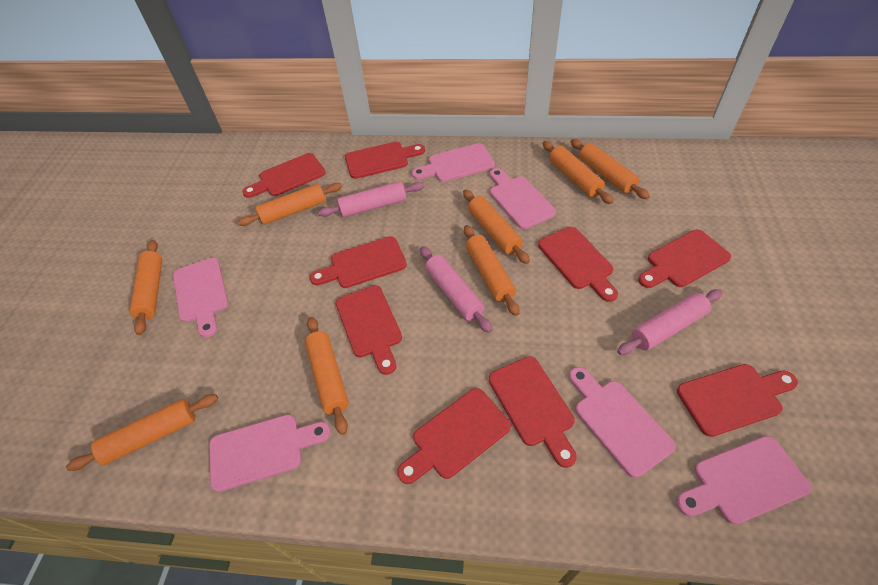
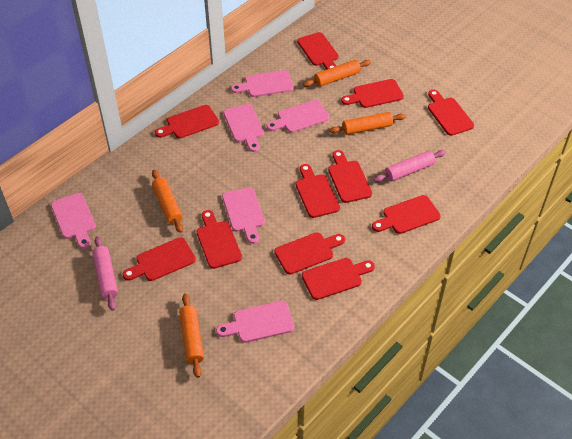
orange rolling pin: 8 -> 4
pink rolling pin: 3 -> 2
red cutting board: 9 -> 11

